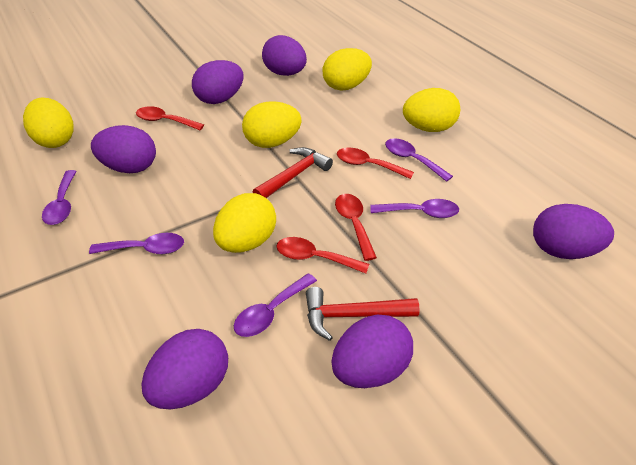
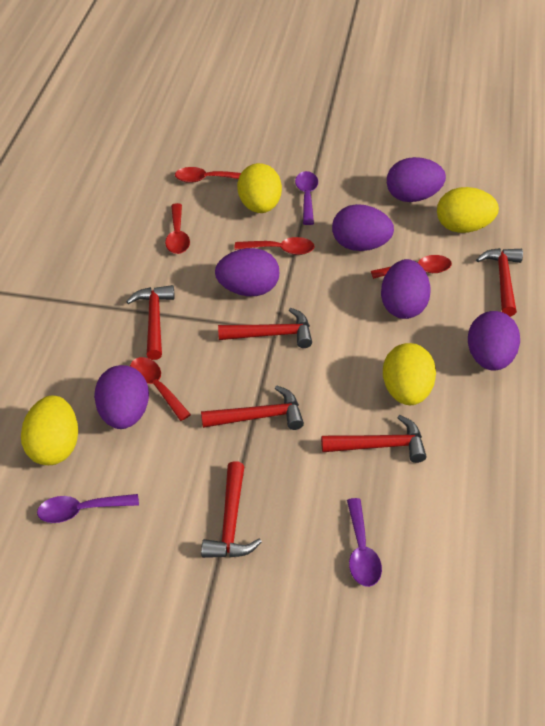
purple spoon: 5 -> 3
red hammer: 2 -> 6
red spoon: 4 -> 5
yellow egg: 5 -> 4

